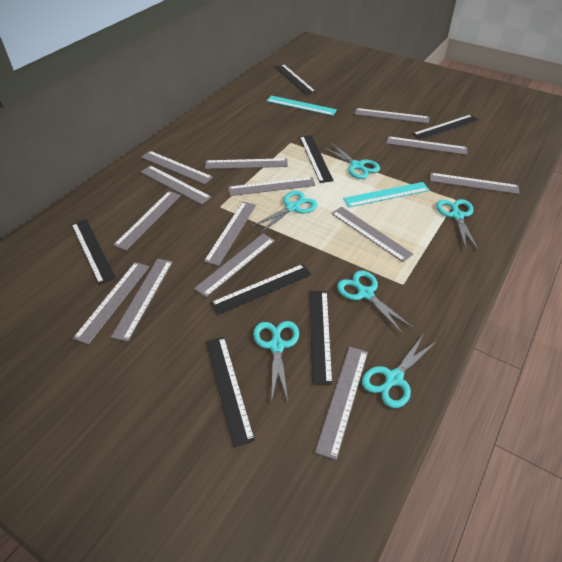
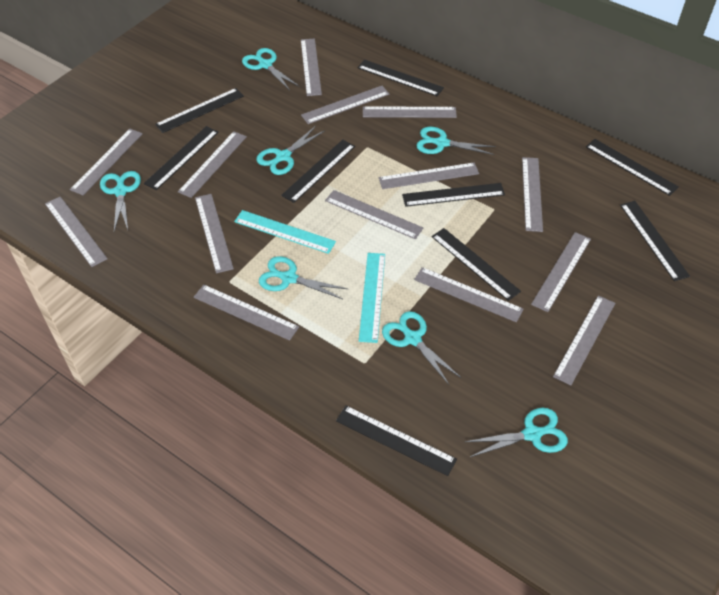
black ruler: 7 -> 9
turquoise scissors: 6 -> 7

